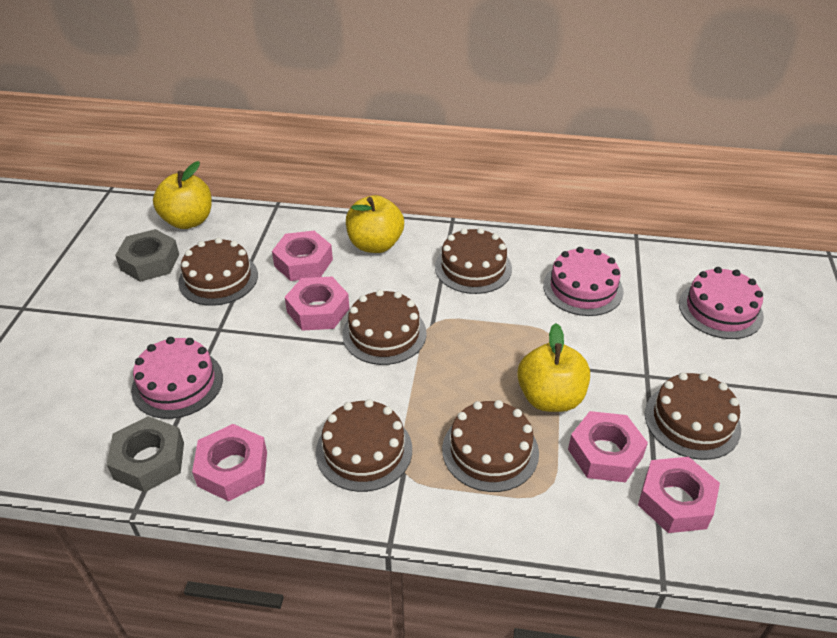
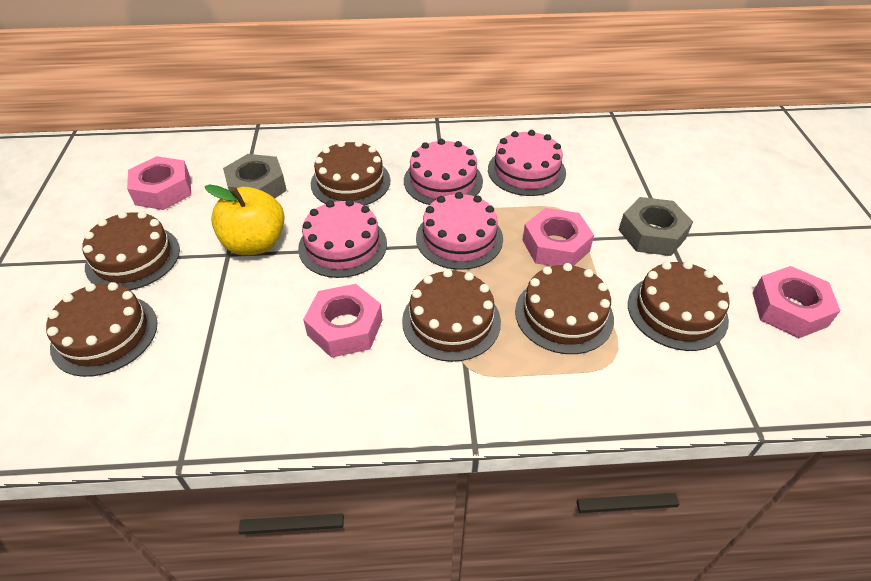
pink cake: 3 -> 4
pink nut: 5 -> 4
yellow apple: 3 -> 1

